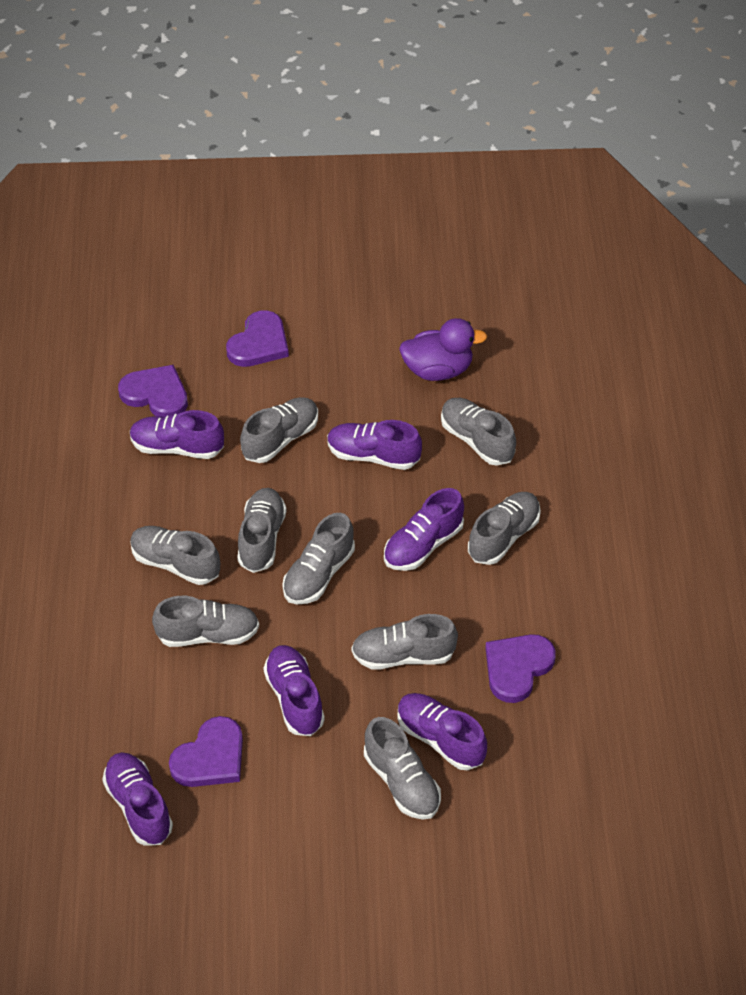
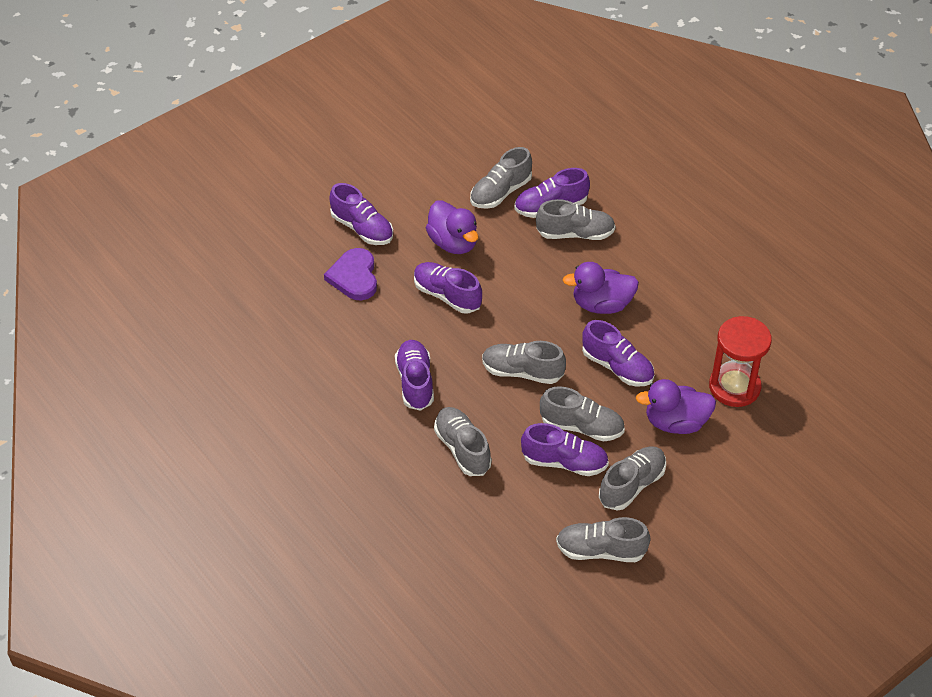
grey shoe: 9 -> 7
purple duck: 1 -> 3
purple heart: 4 -> 1
red hourglass: 0 -> 1

